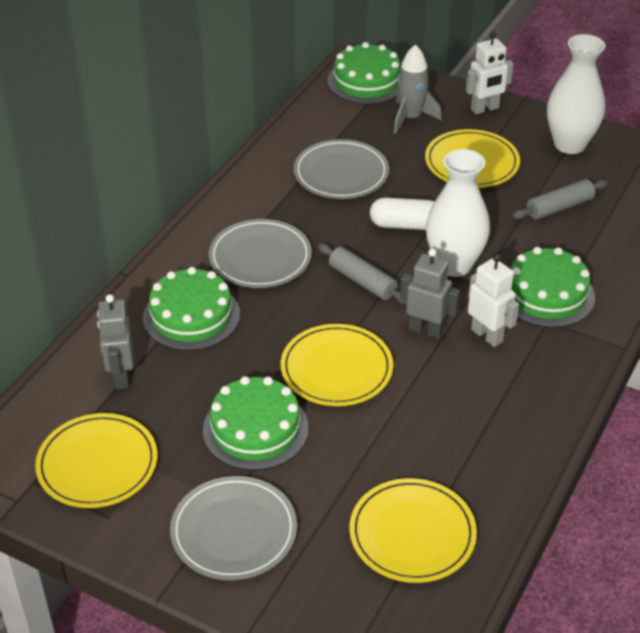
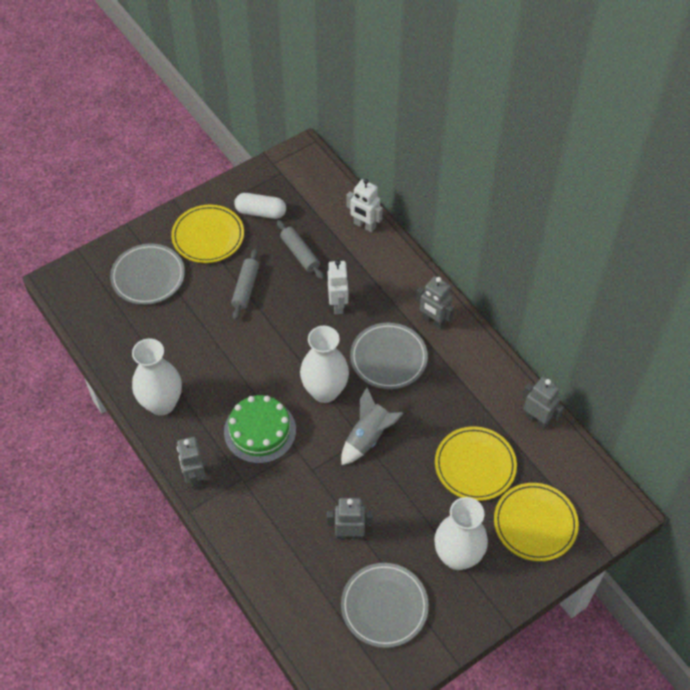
green cake: 4 -> 1
grey robot: 2 -> 4
white vase: 2 -> 3
yellow plate: 4 -> 3

